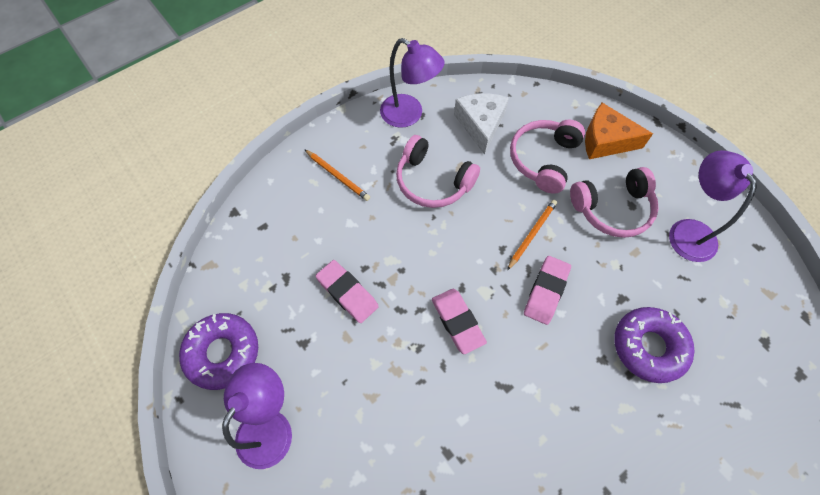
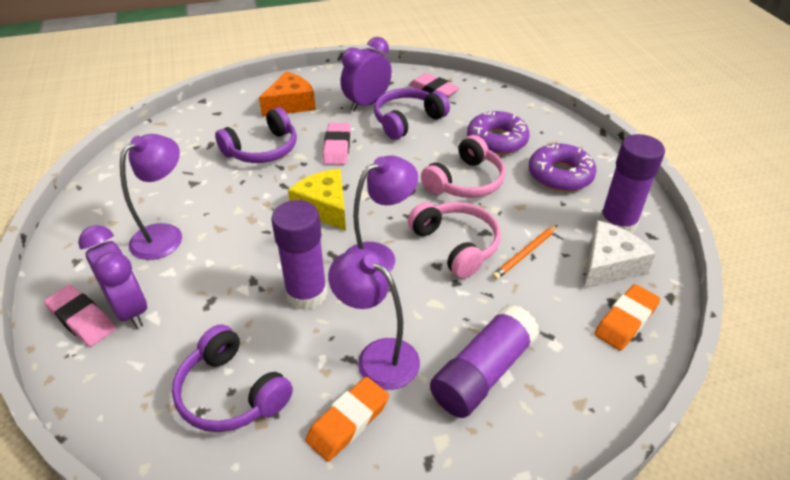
orange eraser: 0 -> 2
orange pencil: 2 -> 1
pink headphones: 3 -> 2
purple clock: 0 -> 2
purple glue stick: 0 -> 3
purple headphones: 0 -> 3
yellow cheese: 0 -> 1

